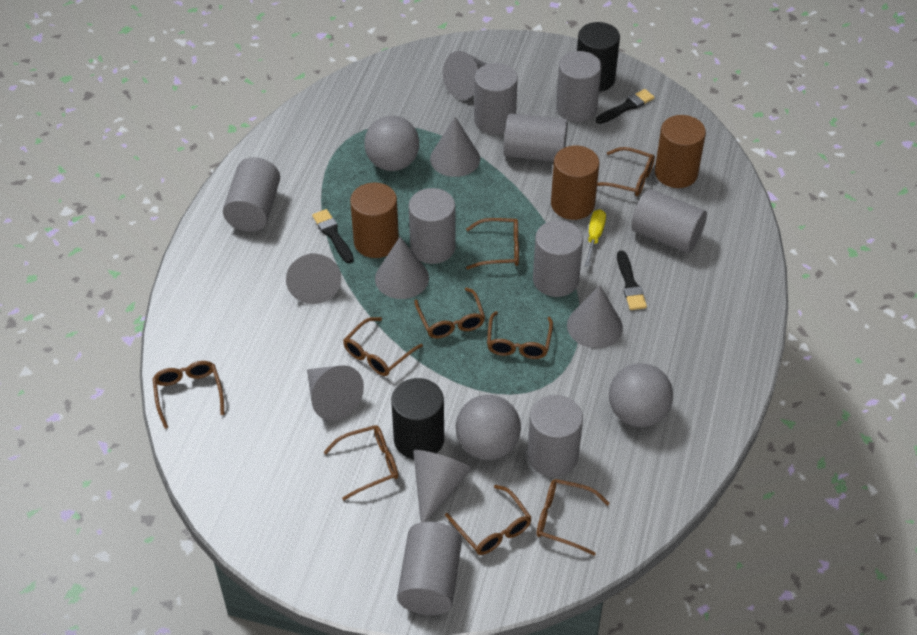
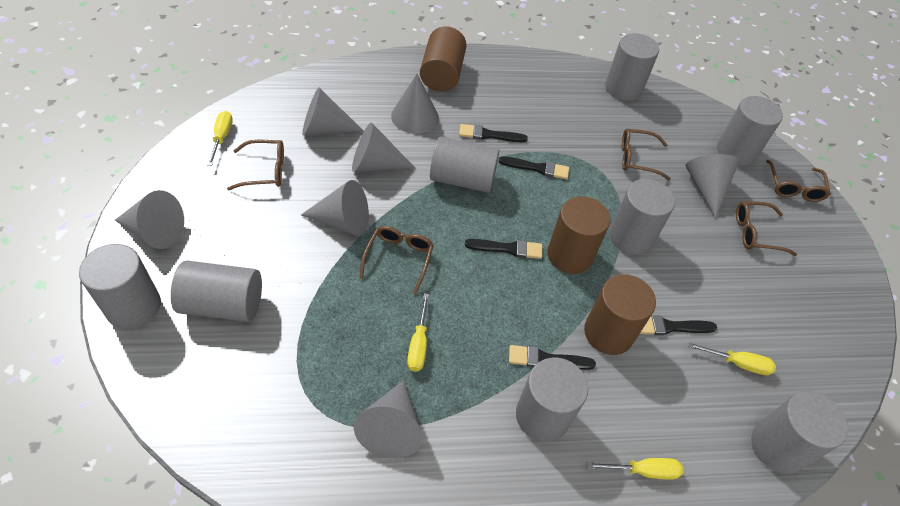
black brush: 3 -> 5
black cylinder: 2 -> 0
brown glasses: 9 -> 5
grey ball: 3 -> 0
grey cylinder: 9 -> 8
yellow screwdriver: 1 -> 4

